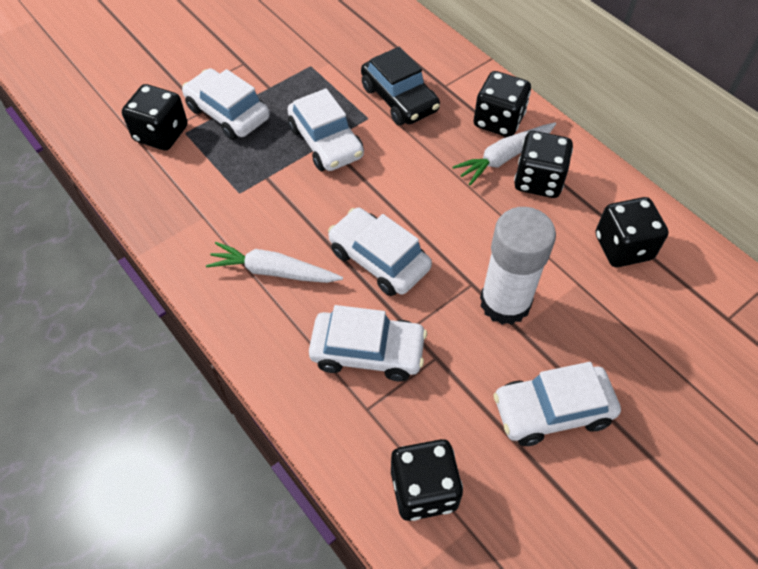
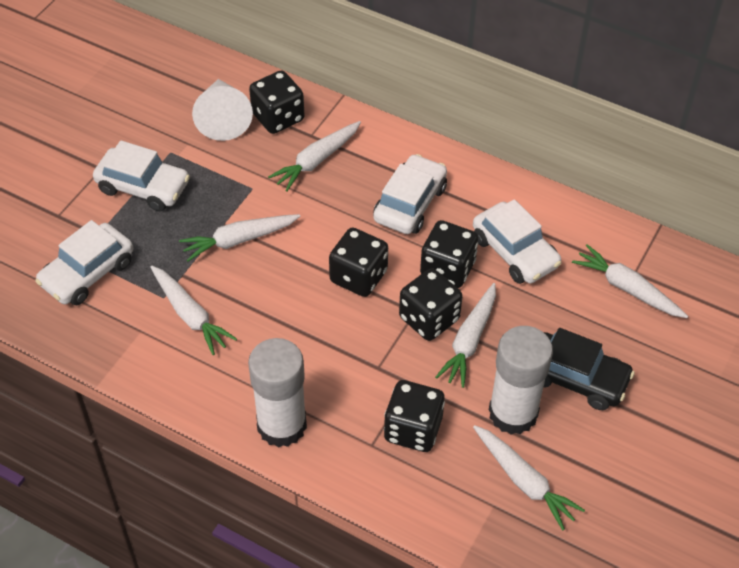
white car: 5 -> 4
white carrot: 2 -> 6
white cone: 0 -> 1
white glue stick: 1 -> 2

